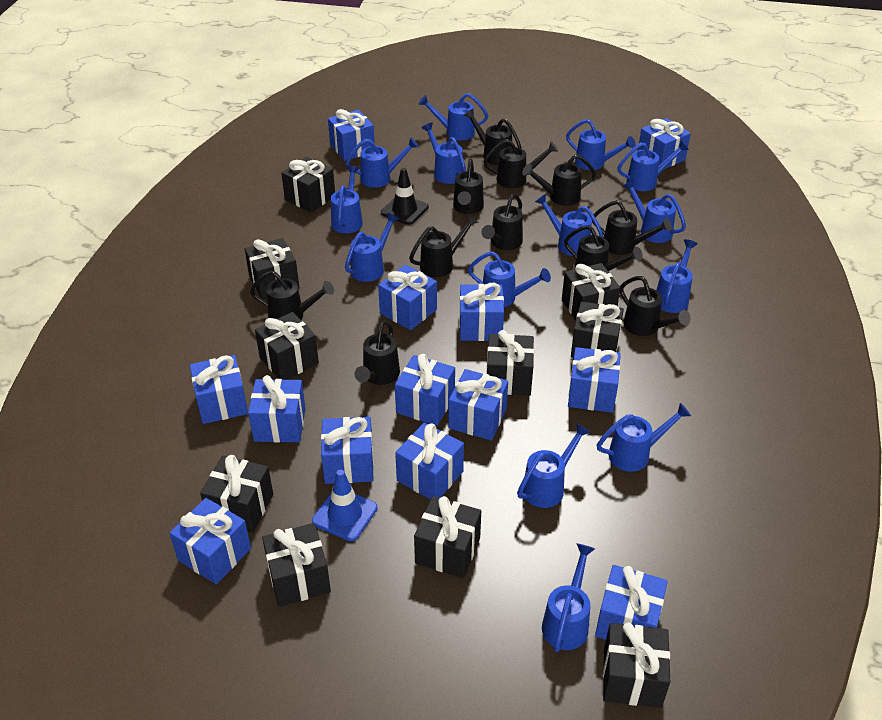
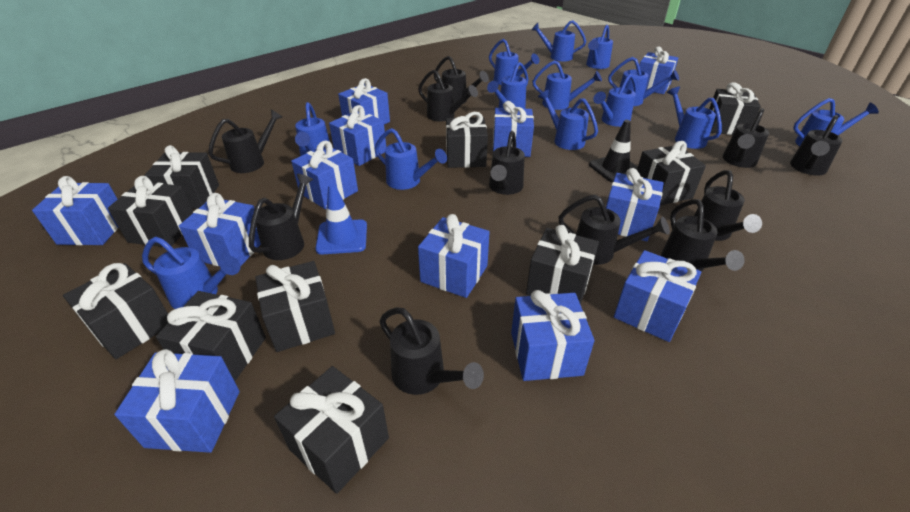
blue gift: 13 -> 12
blue watering can: 14 -> 13

